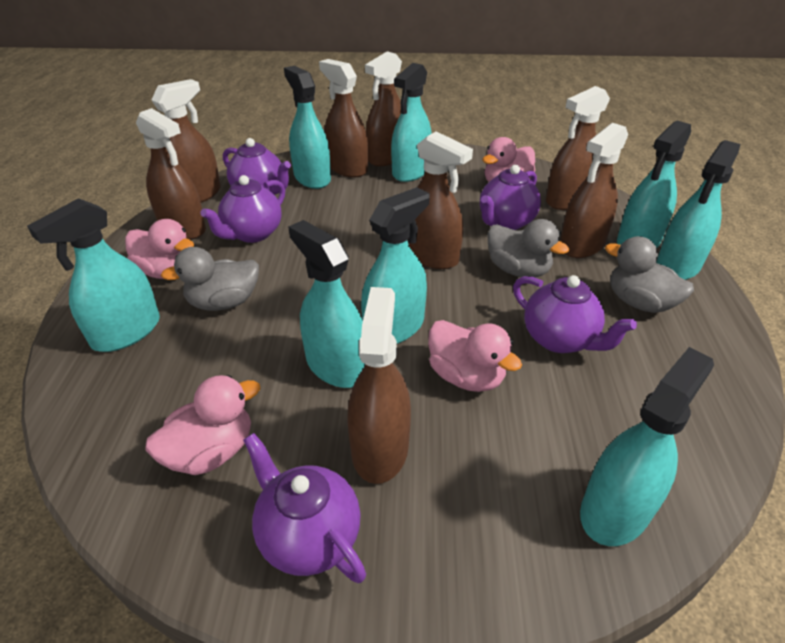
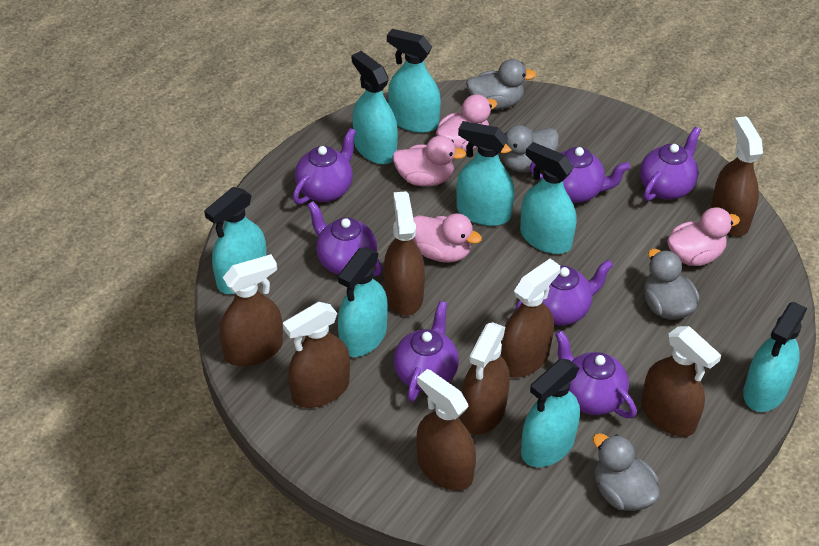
grey duck: 3 -> 4
purple teapot: 5 -> 7

